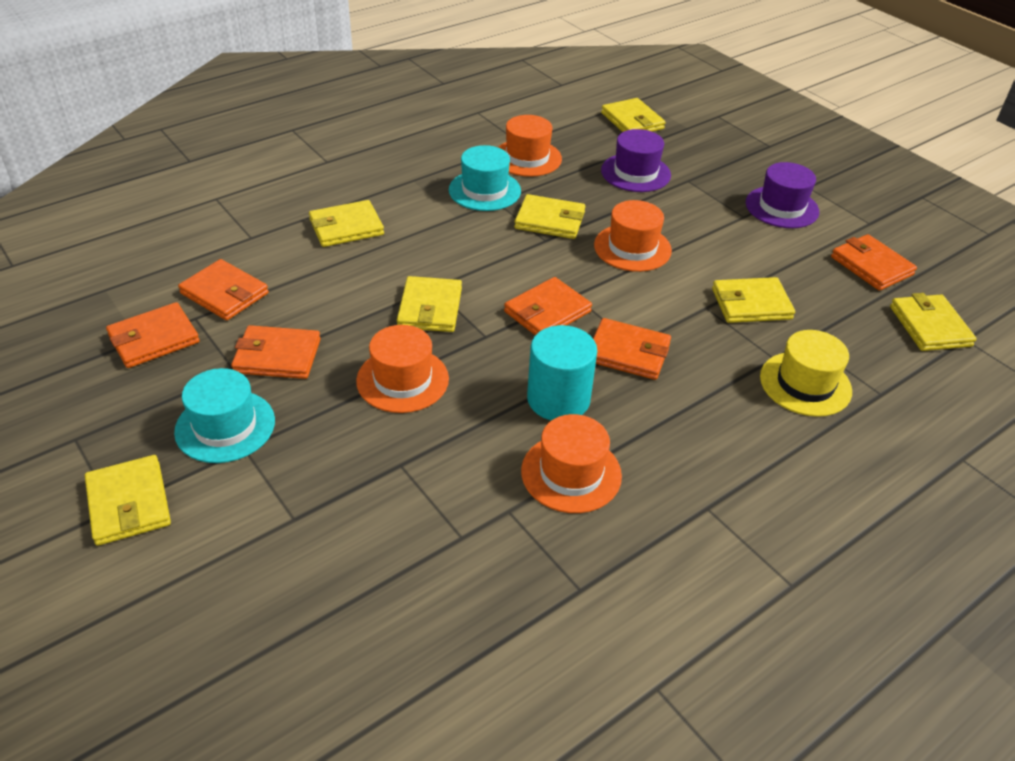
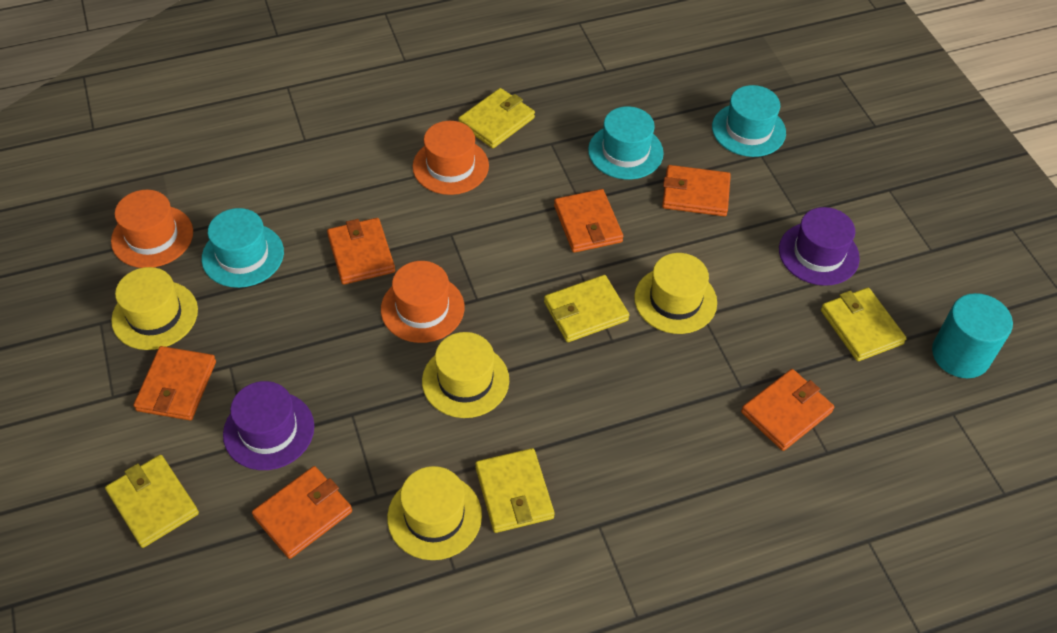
orange hat: 4 -> 3
turquoise hat: 2 -> 3
yellow hat: 1 -> 4
yellow wallet: 7 -> 5

